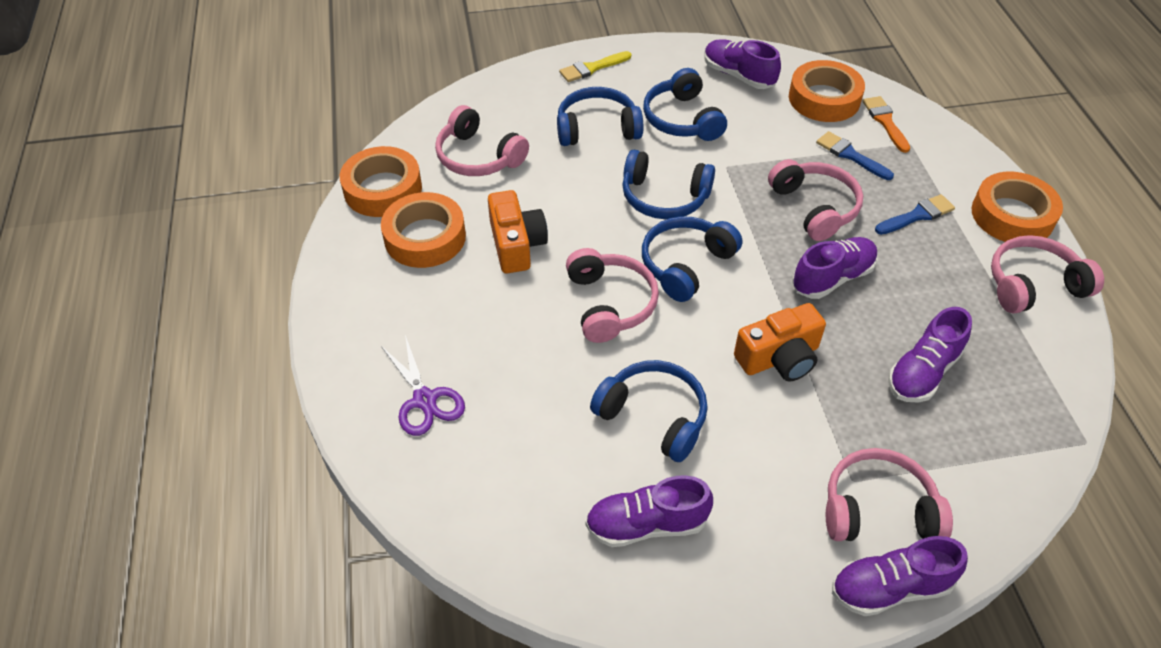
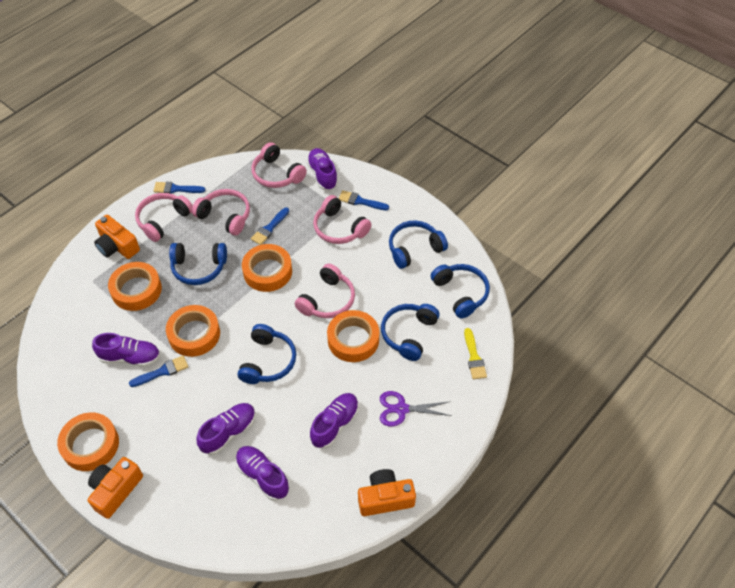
blue brush: 2 -> 4
orange brush: 1 -> 0
orange camera: 2 -> 3
orange tape: 4 -> 5

